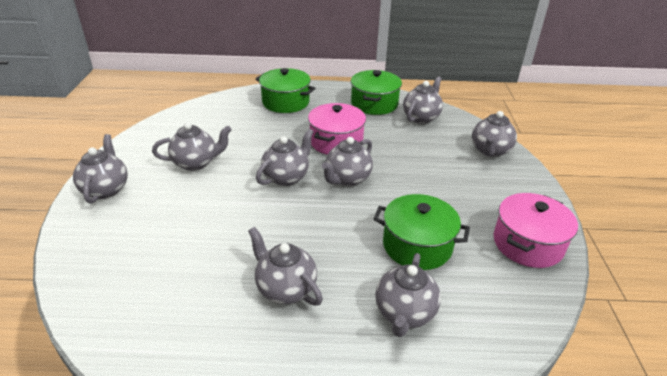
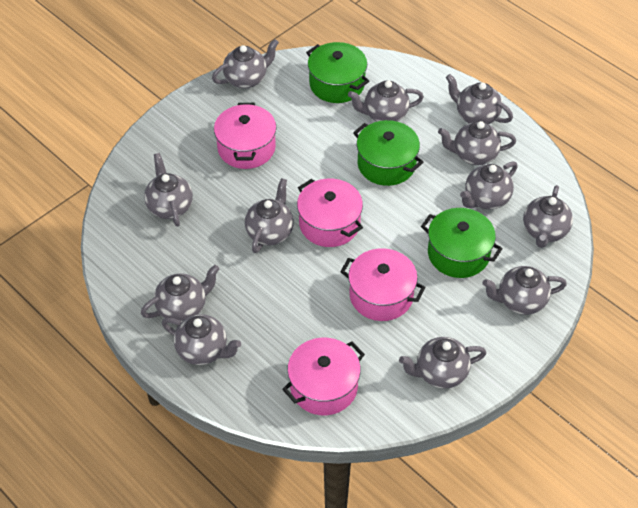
grey teapot: 8 -> 12
pink pot: 2 -> 4

